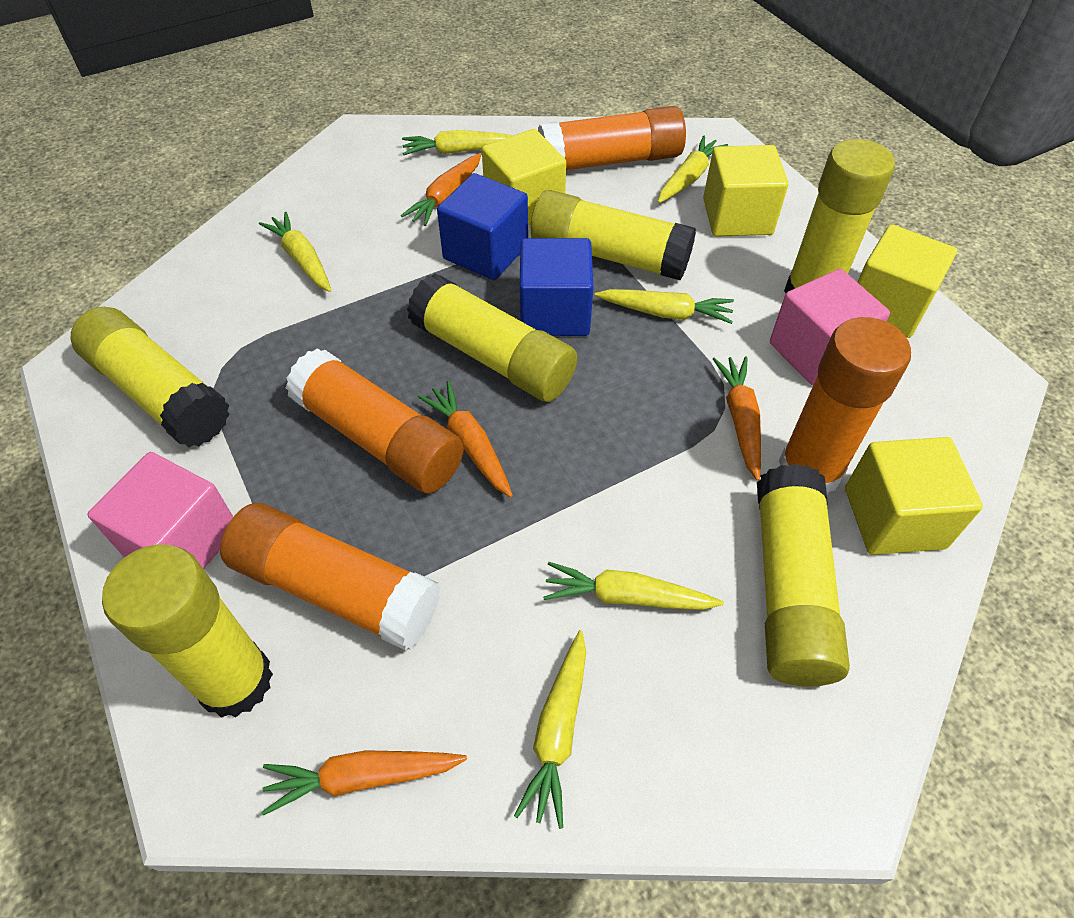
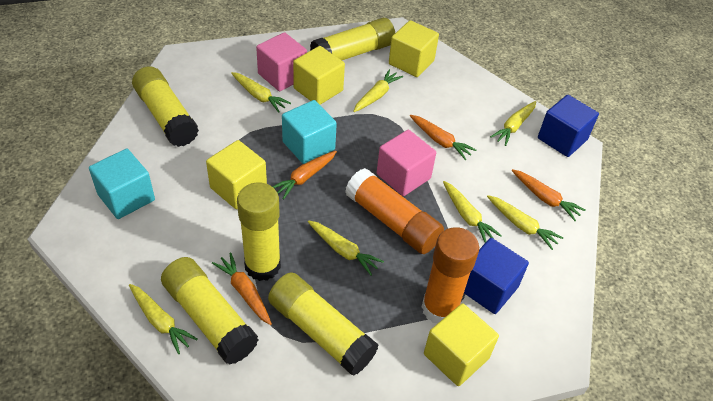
orange glue stick: 4 -> 2
turquoise cube: 0 -> 2
yellow carrot: 6 -> 7
yellow glue stick: 6 -> 5

